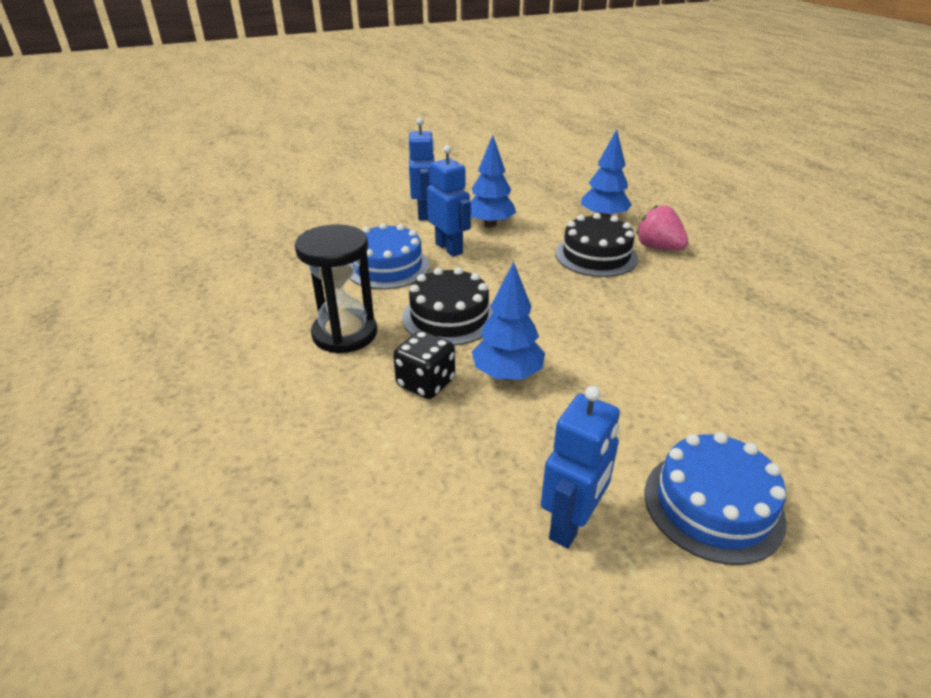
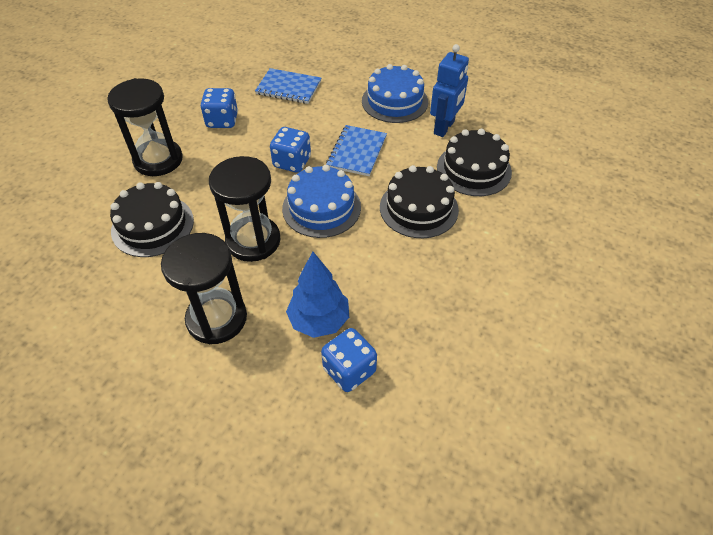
black cake: 2 -> 3
black dice: 1 -> 0
black hourglass: 1 -> 3
blue dice: 0 -> 3
blue notebook: 0 -> 2
blue robot: 3 -> 1
blue tree: 3 -> 1
pink strawberry: 1 -> 0

